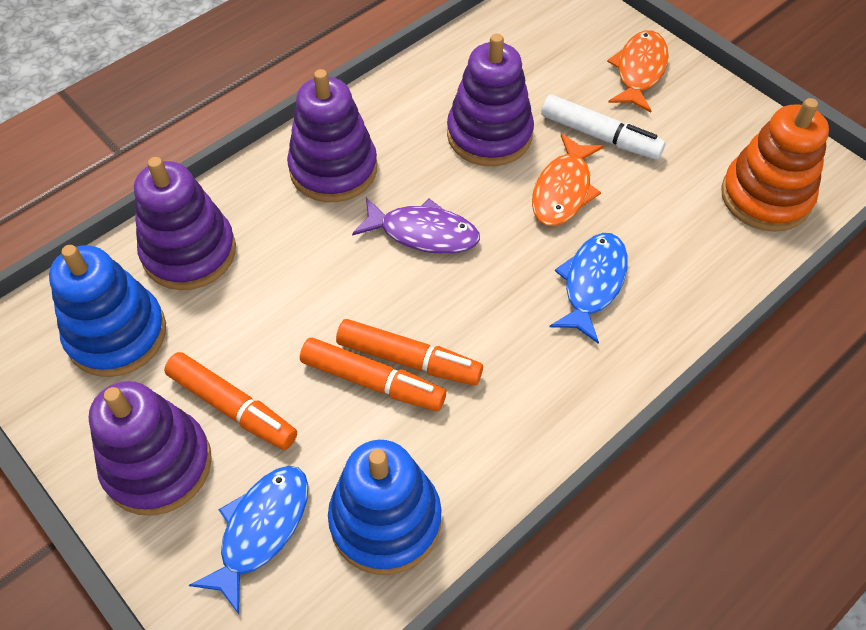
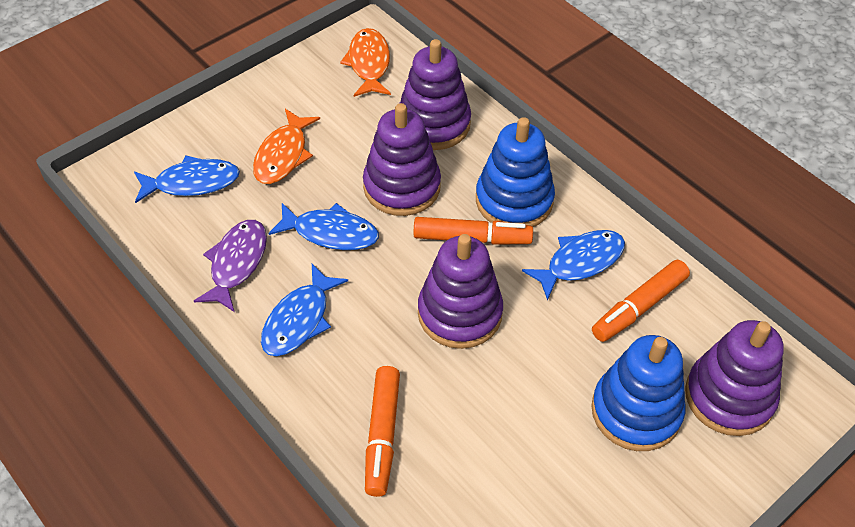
blue fish: 2 -> 4
orange stacking toy: 1 -> 0
white marker: 1 -> 0

